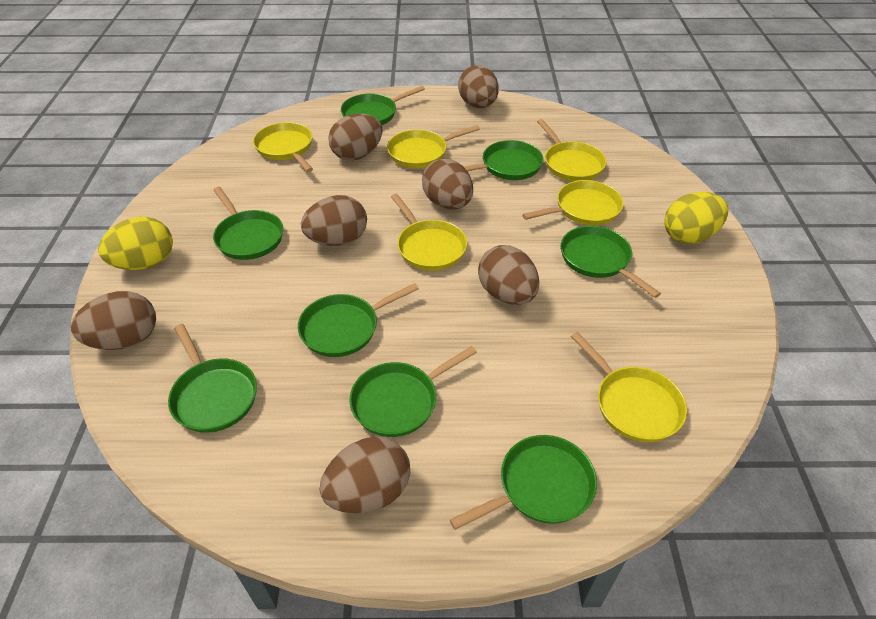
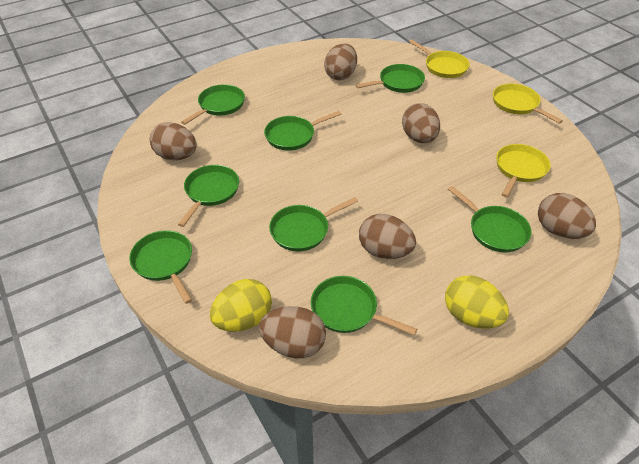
brown egg: 7 -> 6
yellow pan: 6 -> 3

